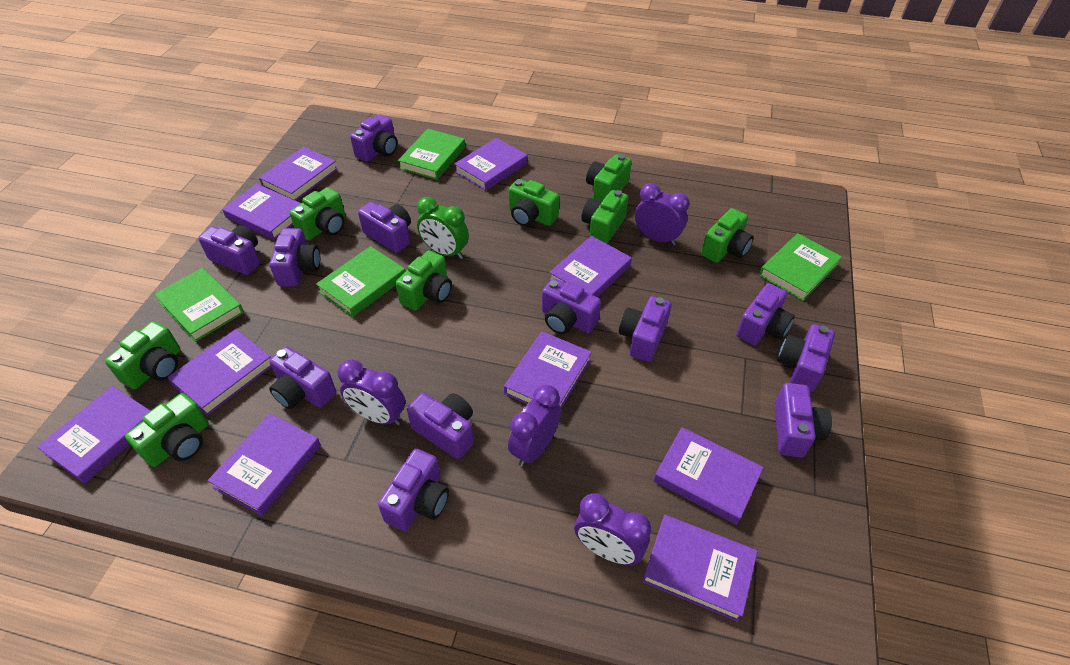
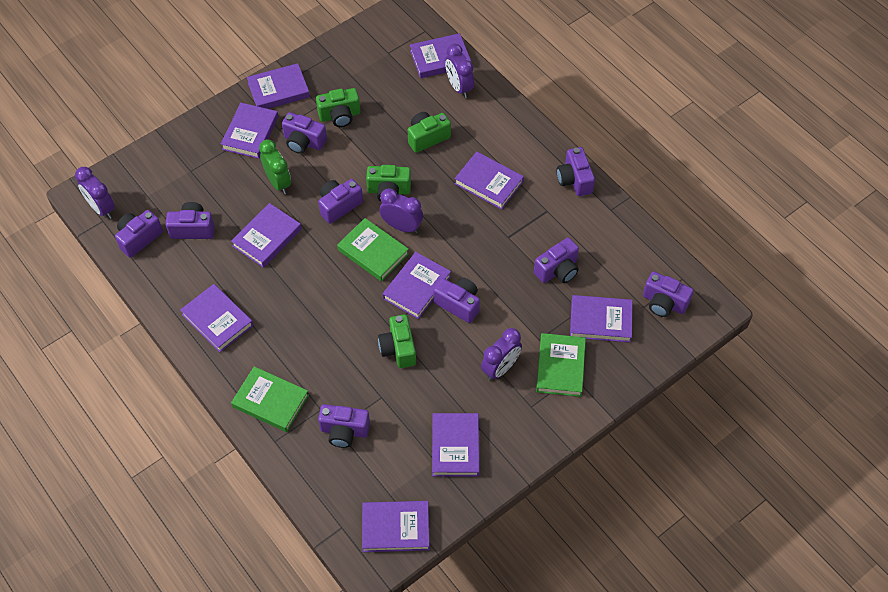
green book: 4 -> 3
green camera: 8 -> 4
purple camera: 12 -> 9

